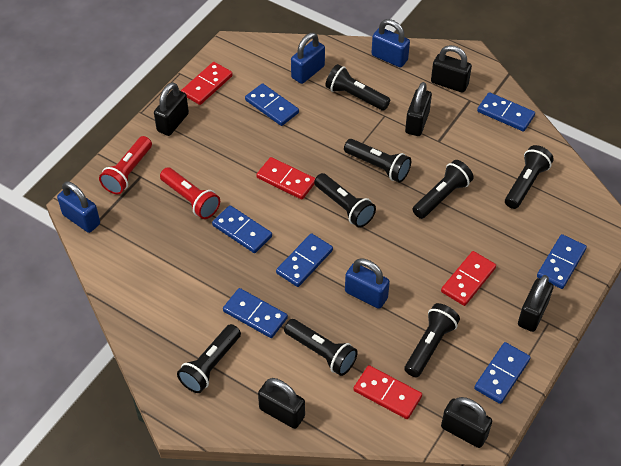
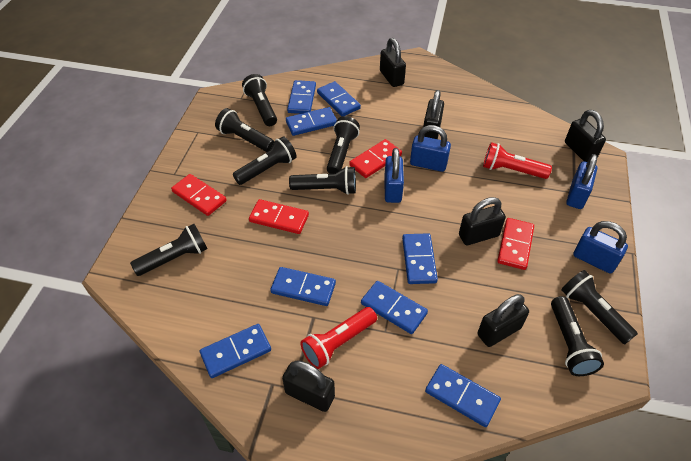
blue domino: 7 -> 8

